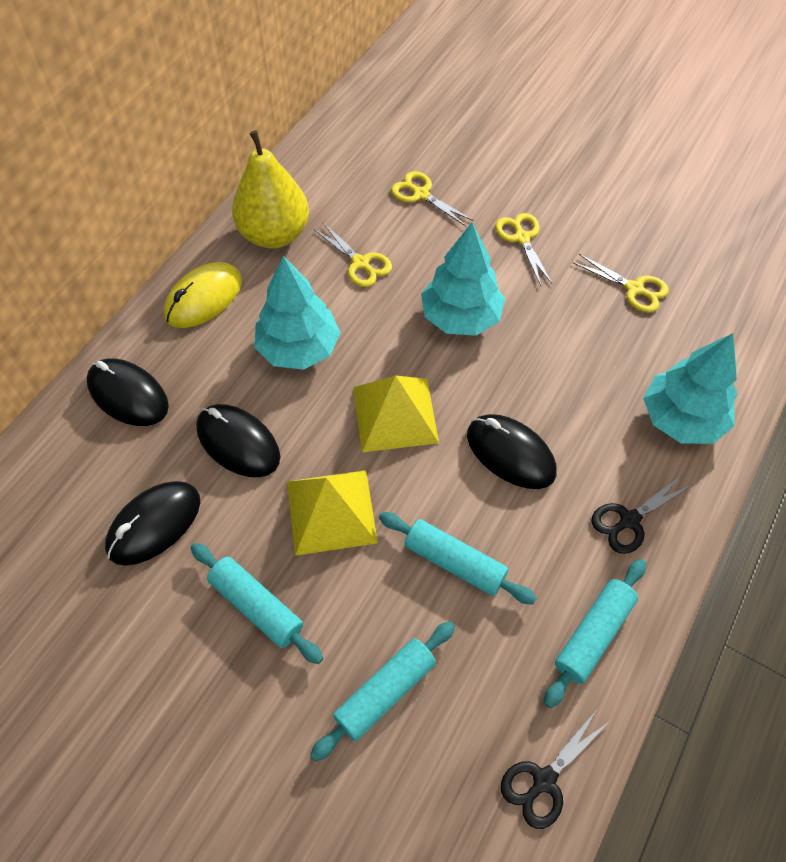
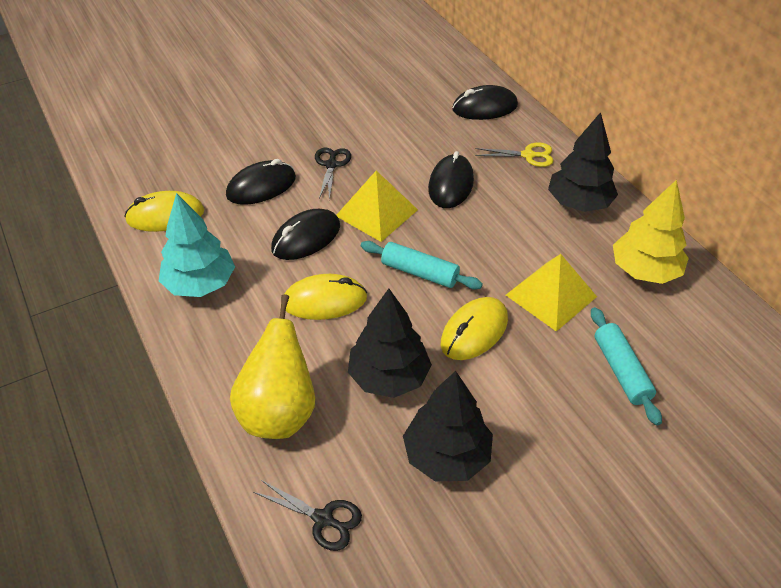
black tree: 0 -> 3
turquoise rolling pin: 4 -> 2
turquoise tree: 3 -> 1
yellow mouse: 1 -> 3
yellow scissors: 4 -> 1
yellow tree: 0 -> 1

